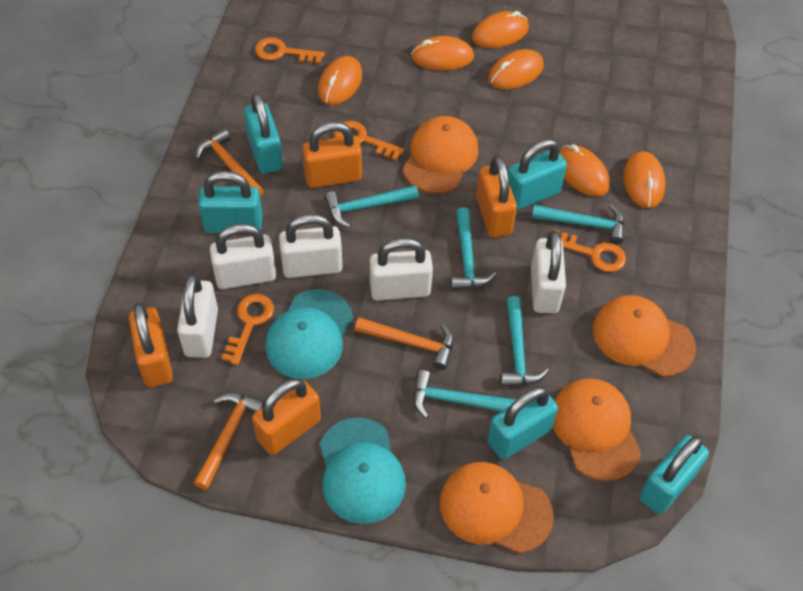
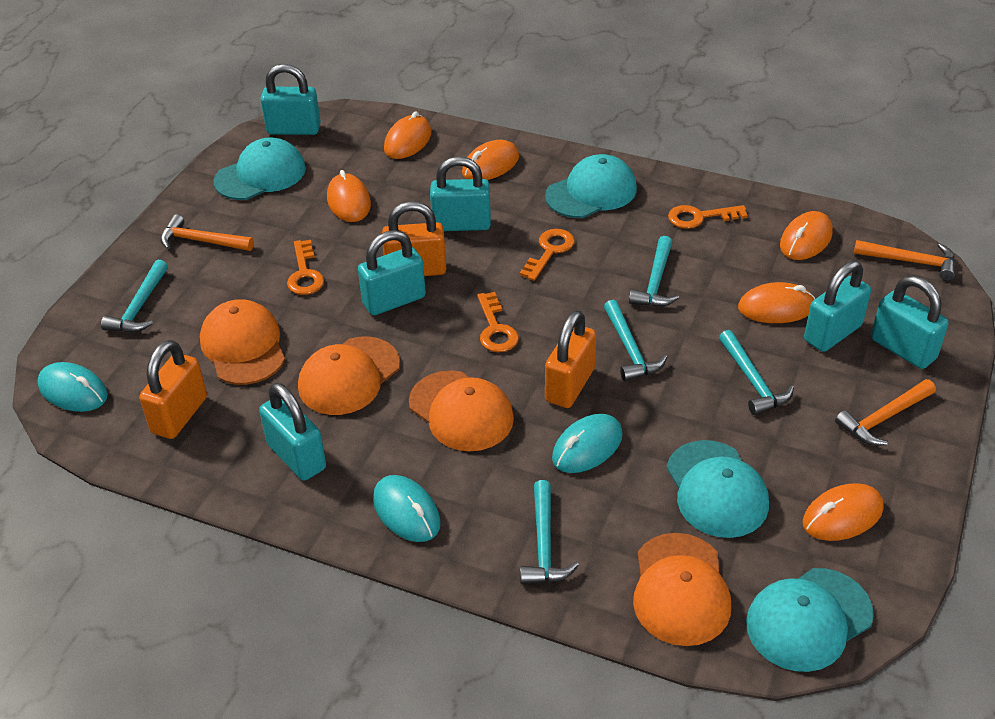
orange padlock: 4 -> 3
turquoise cap: 2 -> 4
turquoise mouse: 0 -> 3
turquoise padlock: 5 -> 6
white padlock: 5 -> 0

